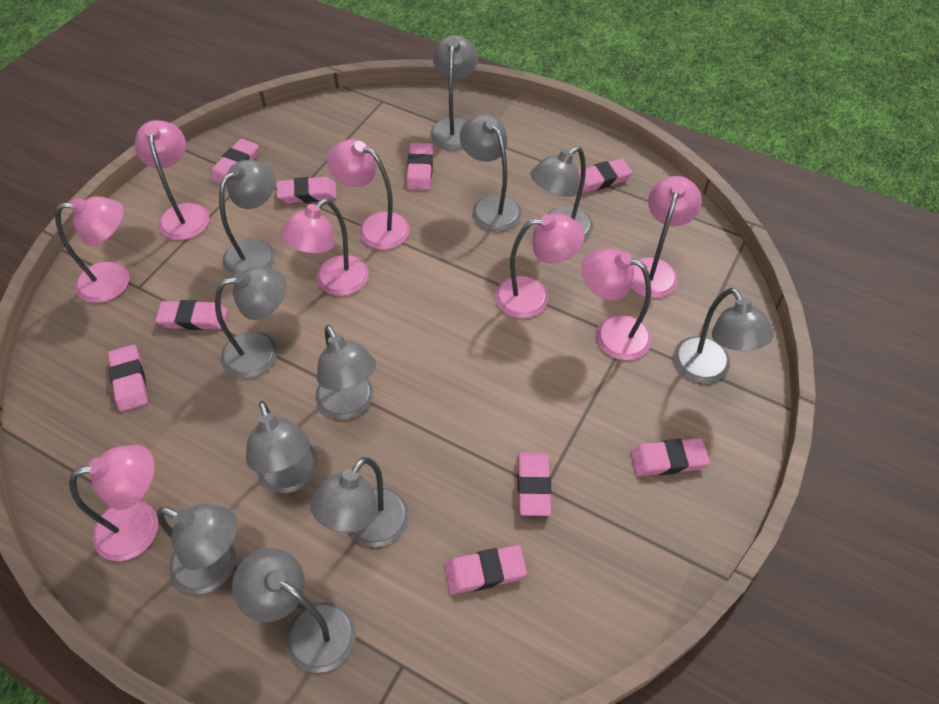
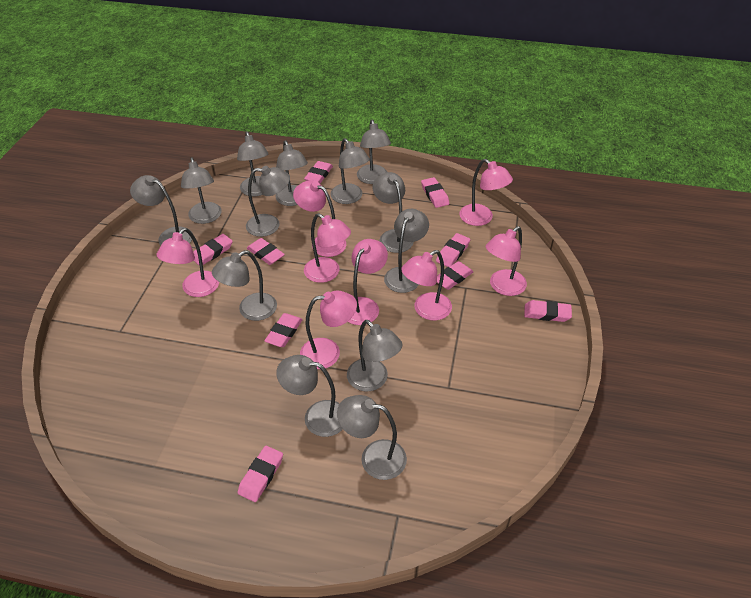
grey lamp: 11 -> 13

